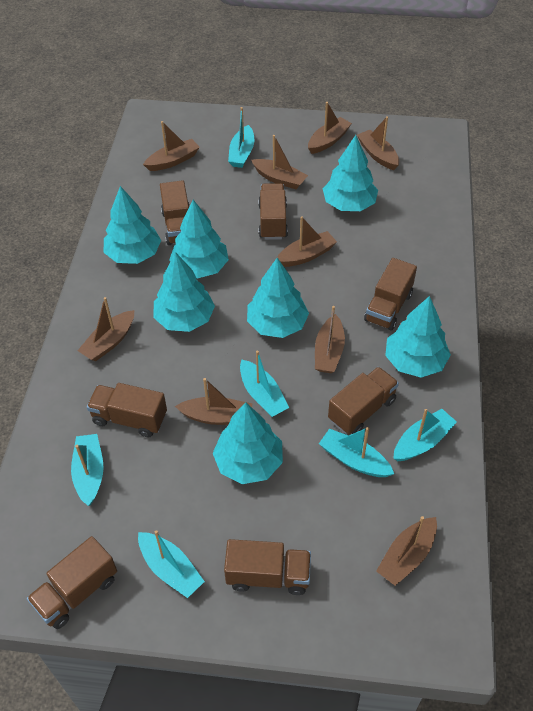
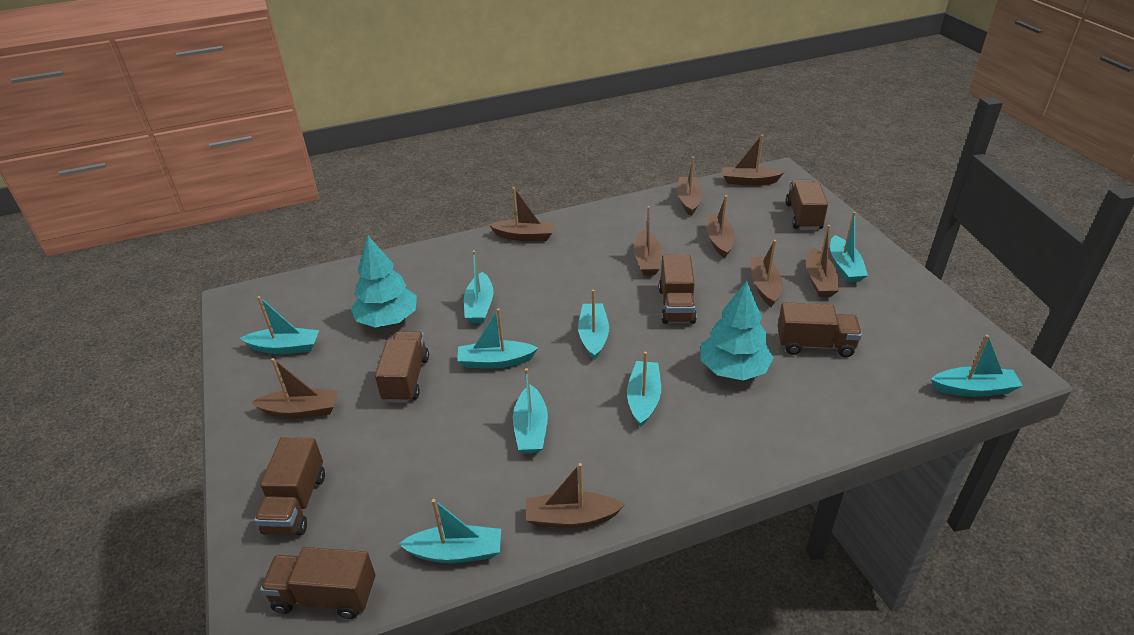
brown truck: 7 -> 6
turquoise boat: 6 -> 9
turquoise tree: 7 -> 2

